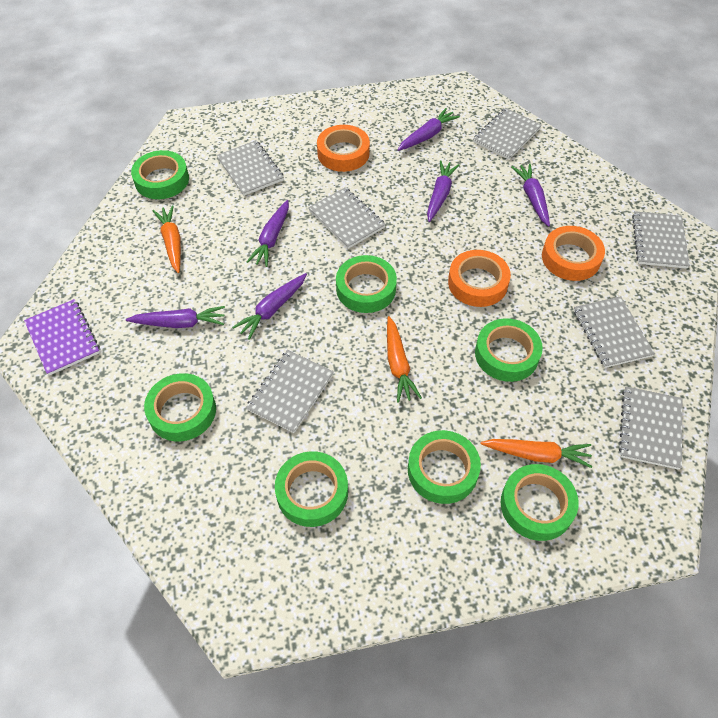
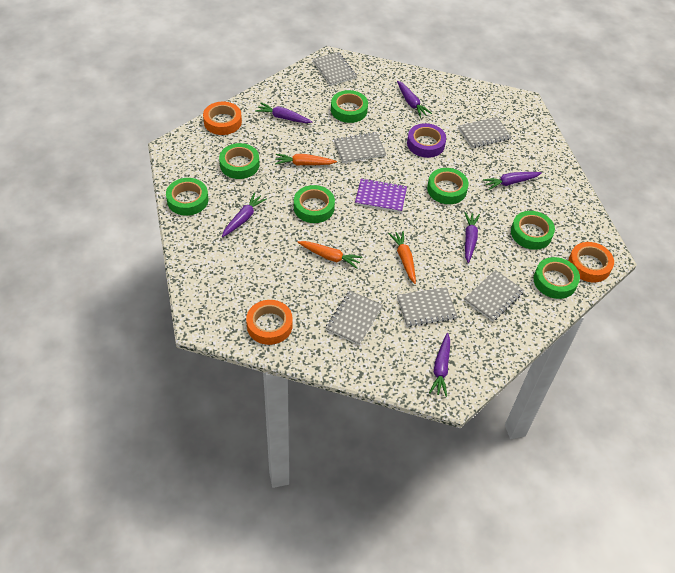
grey notebook: 7 -> 6
purple tape: 0 -> 1

